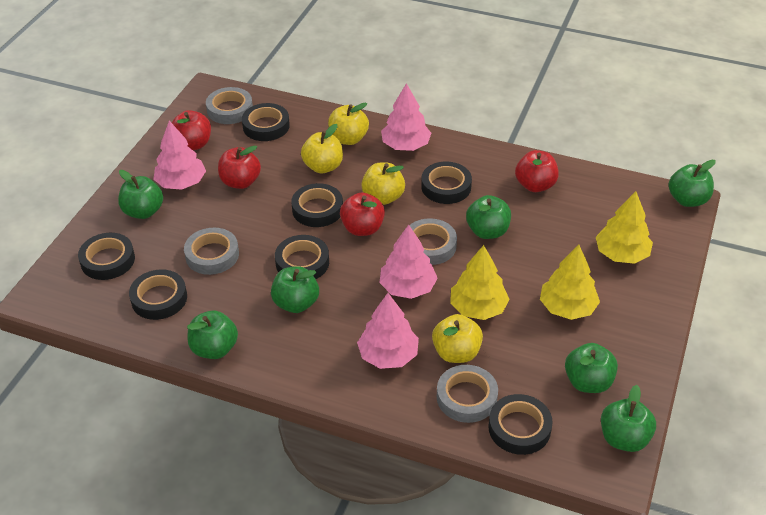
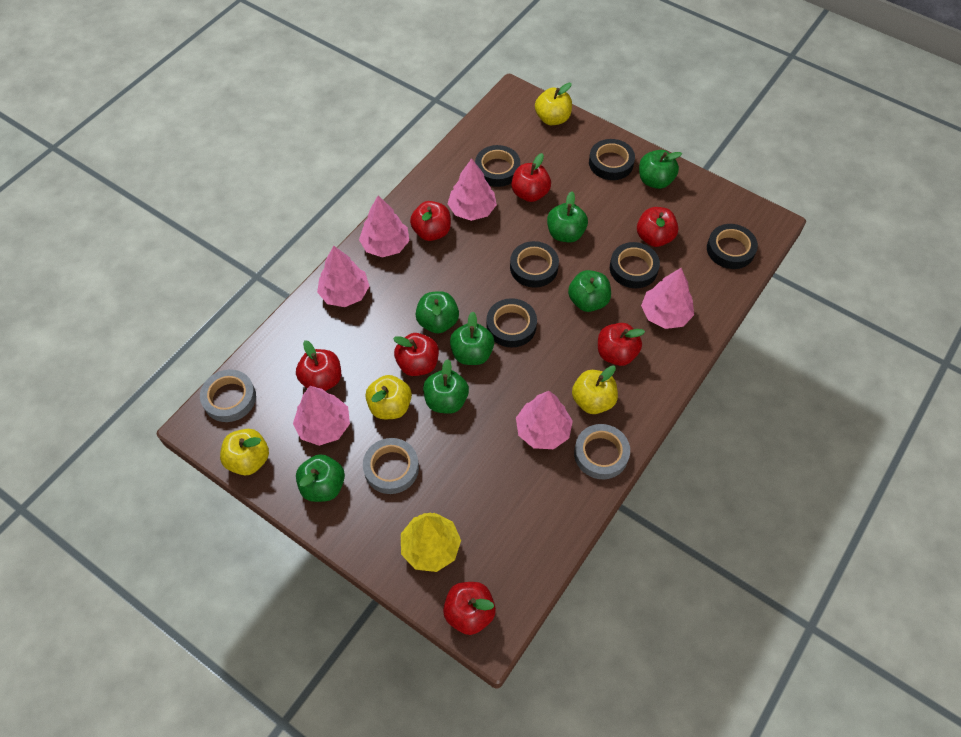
black tape: 7 -> 6
grey tape: 4 -> 3
pink tree: 4 -> 6
red apple: 4 -> 7
yellow tree: 3 -> 1

